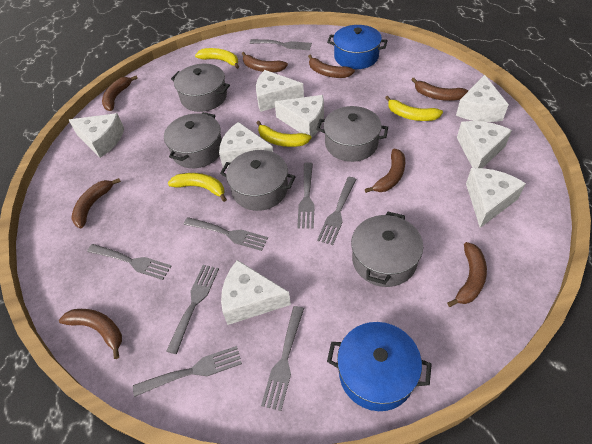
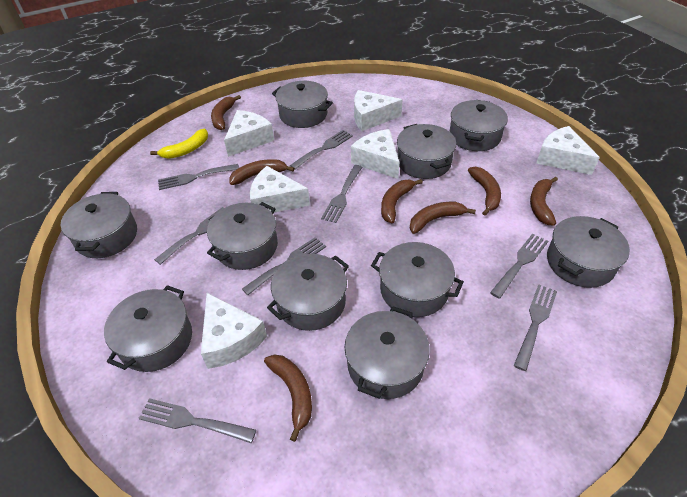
blue pot: 2 -> 0
brown banana: 8 -> 7
grey pot: 5 -> 10
white cheese: 8 -> 6
yellow banana: 4 -> 1

